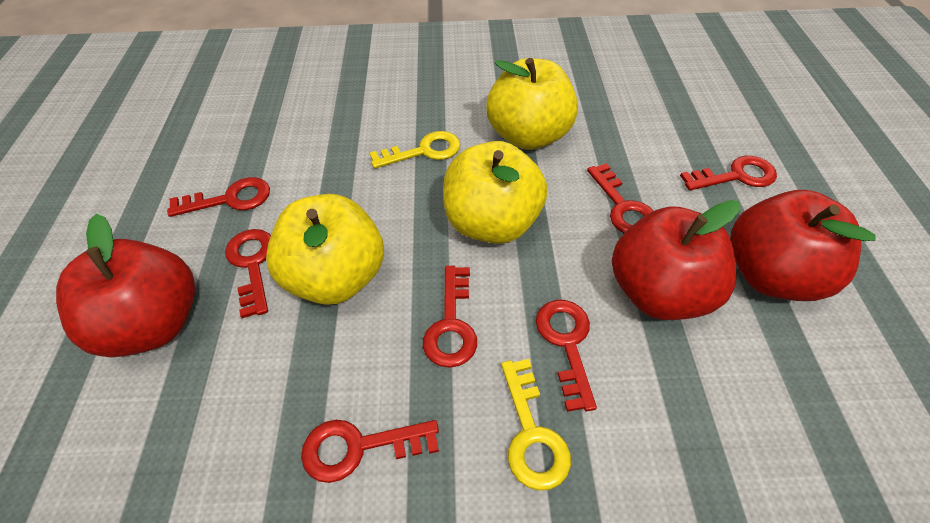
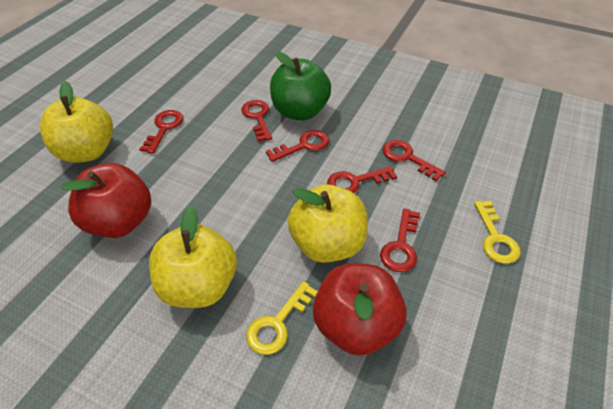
green apple: 0 -> 1
red apple: 3 -> 2
red key: 7 -> 6

